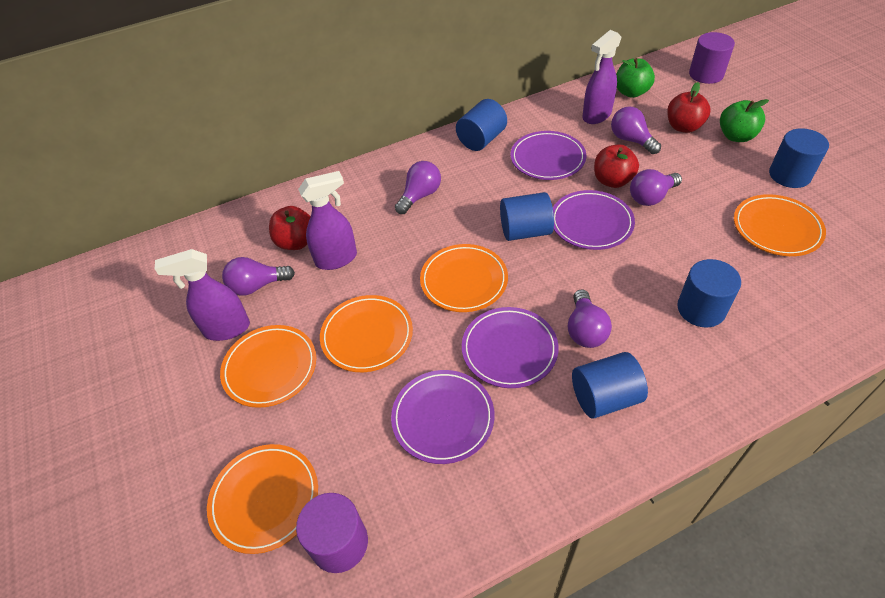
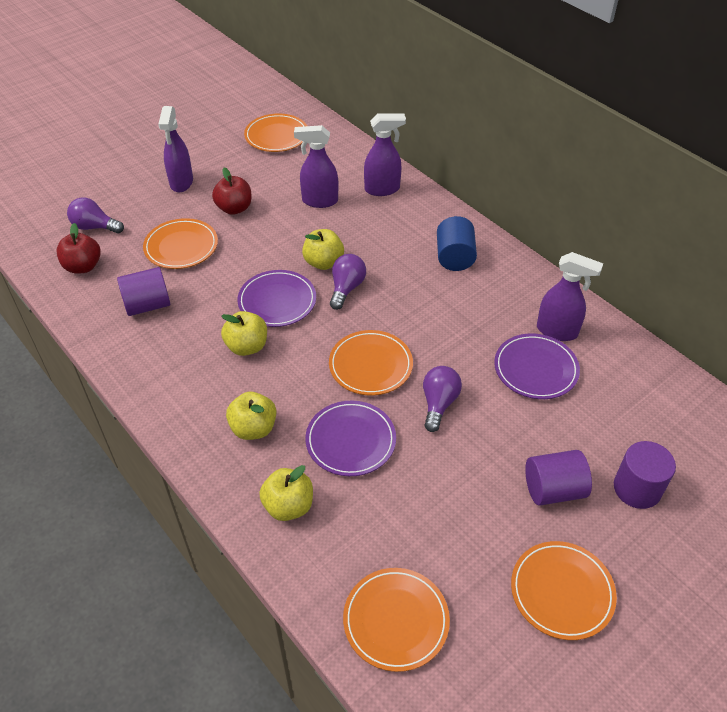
blue cylinder: 5 -> 1
green apple: 2 -> 0
purple cylinder: 2 -> 3
purple light bulb: 5 -> 3
purple plate: 4 -> 3
purple spray bottle: 3 -> 4
red apple: 3 -> 2
yellow apple: 0 -> 4

